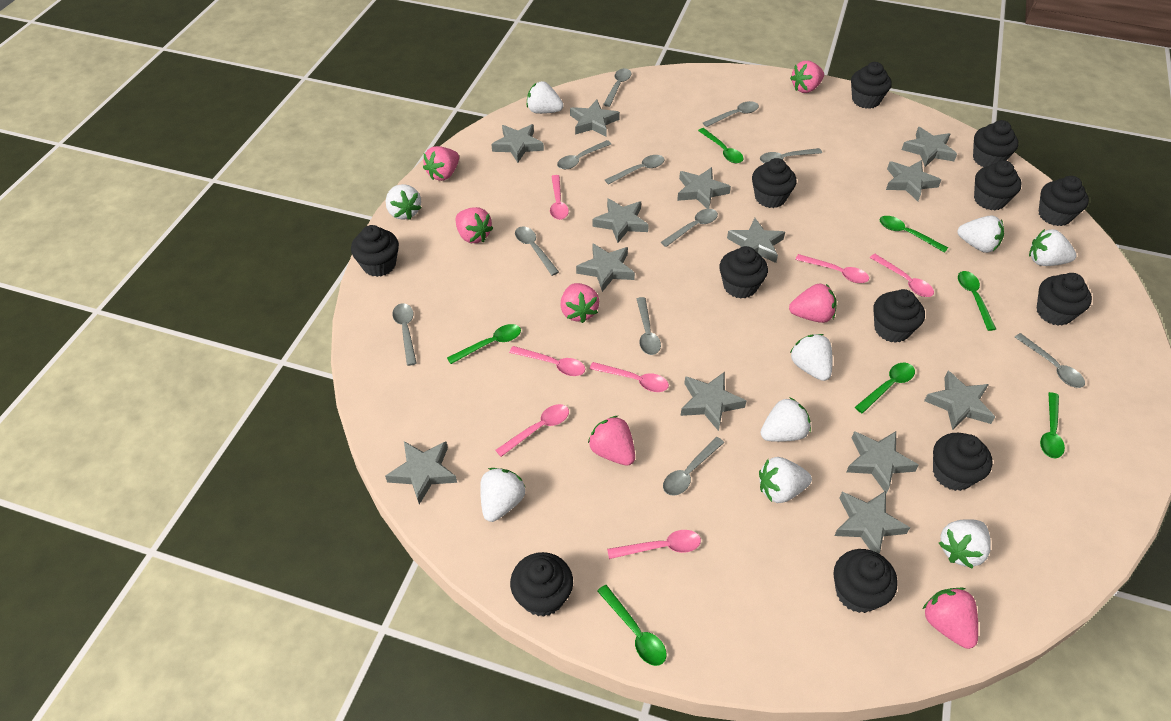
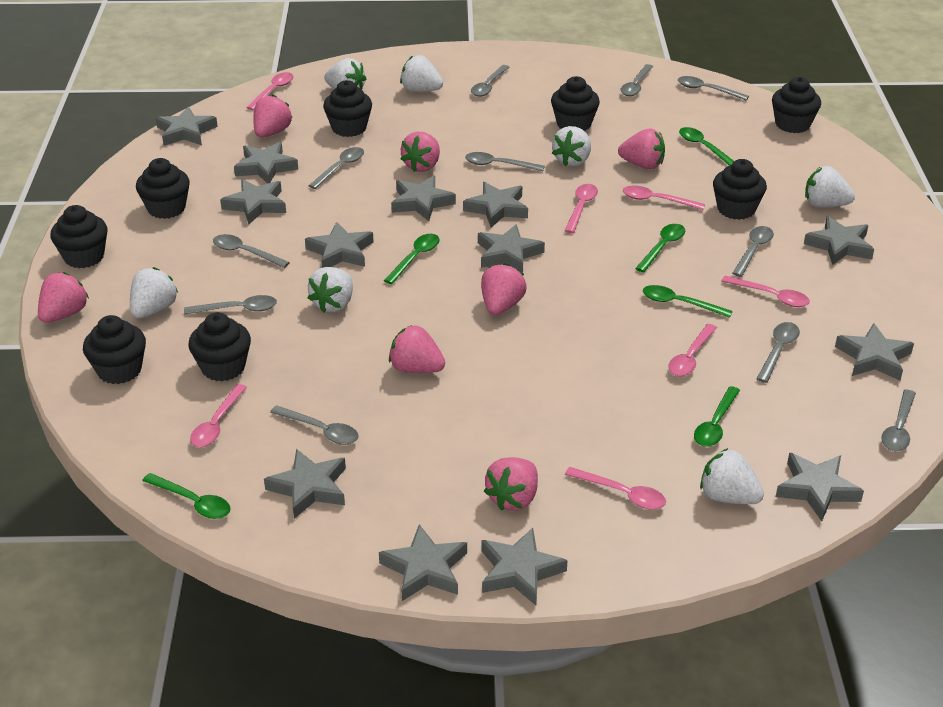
black cupcake: 12 -> 8
green spoon: 7 -> 6
white strawberry: 9 -> 7

